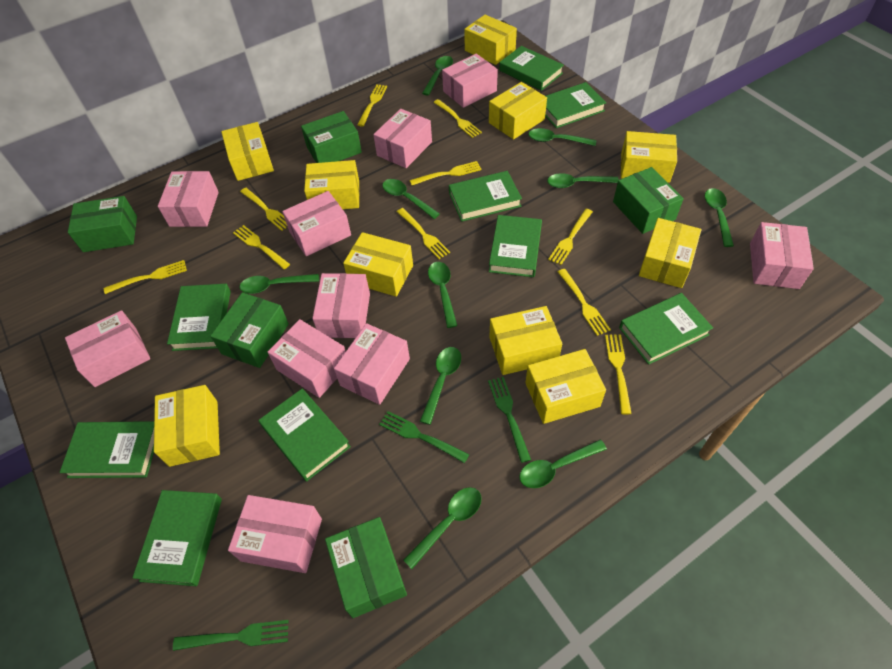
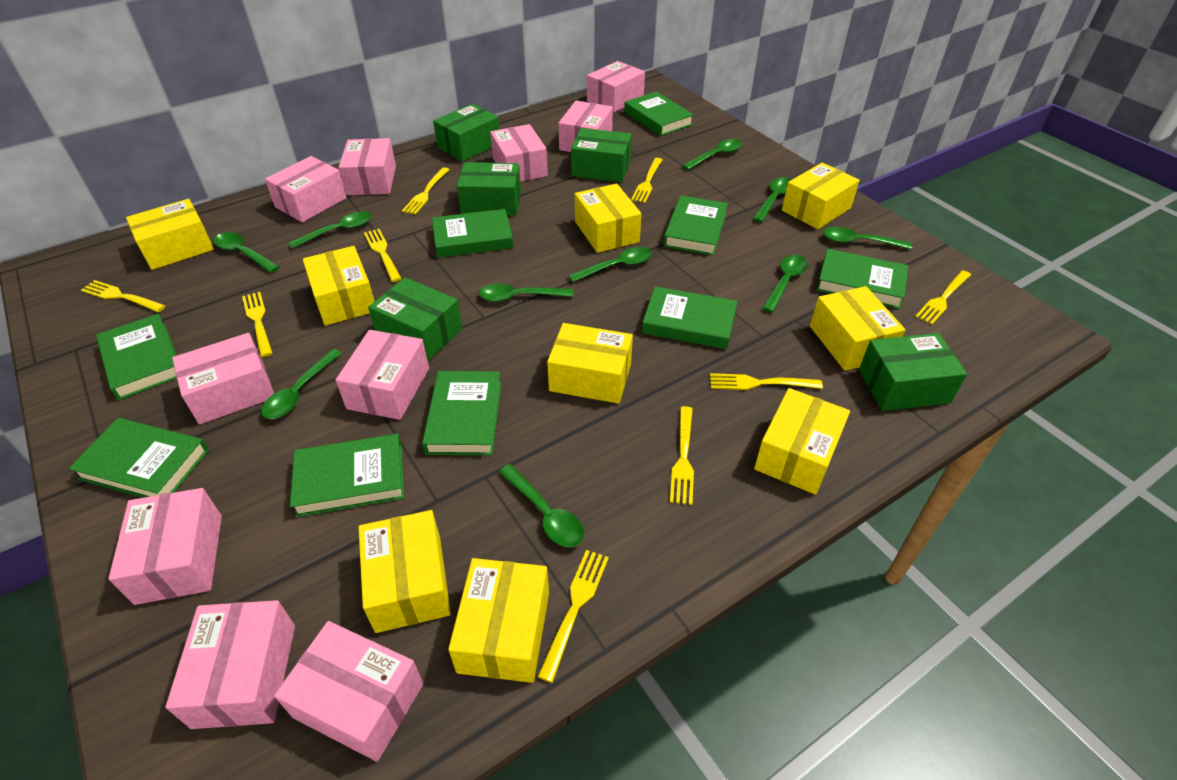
green fork: 3 -> 0
yellow box: 10 -> 9
yellow fork: 10 -> 9

